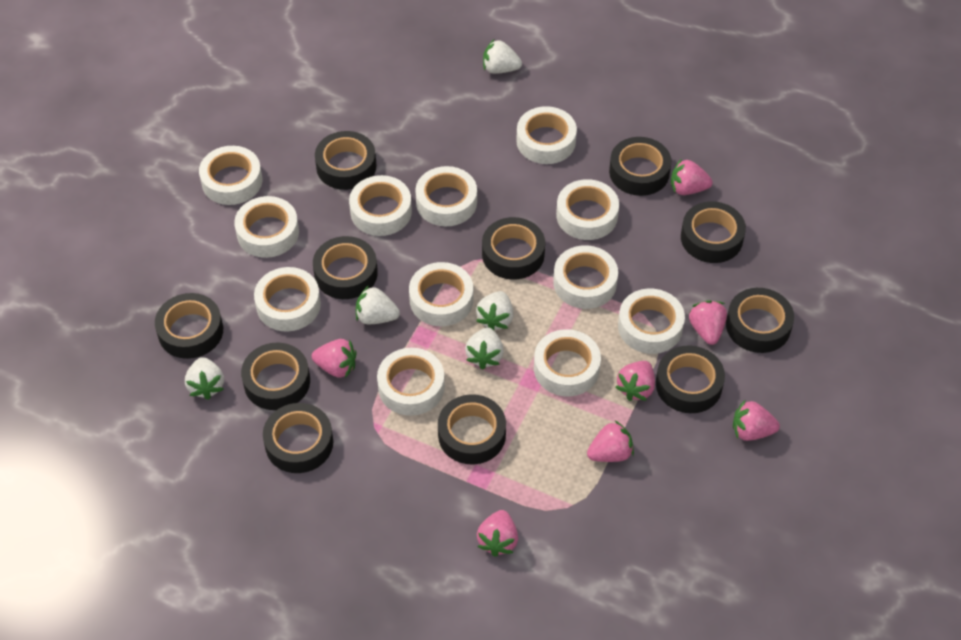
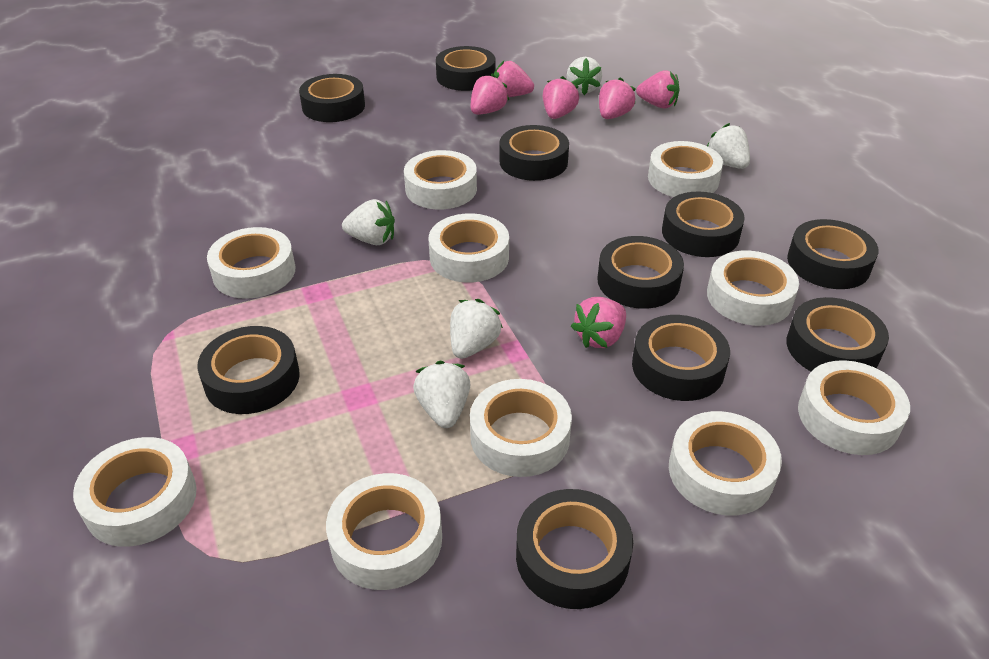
black tape: 11 -> 10
pink strawberry: 7 -> 6
white tape: 12 -> 10

